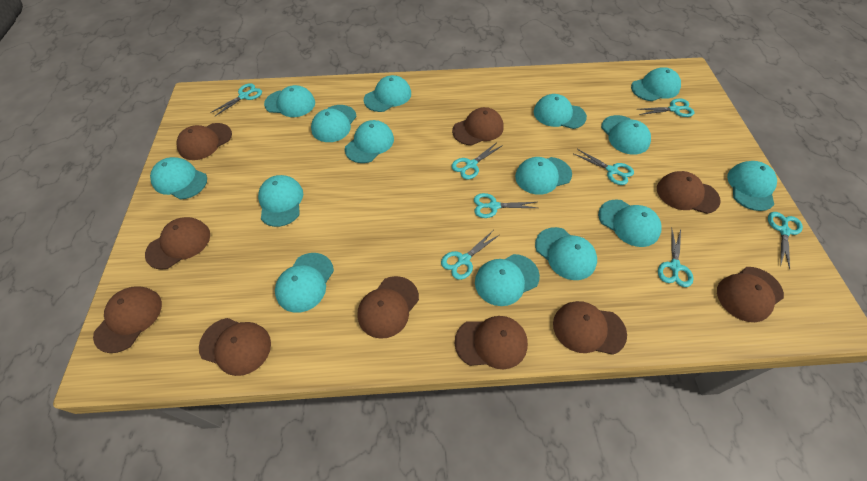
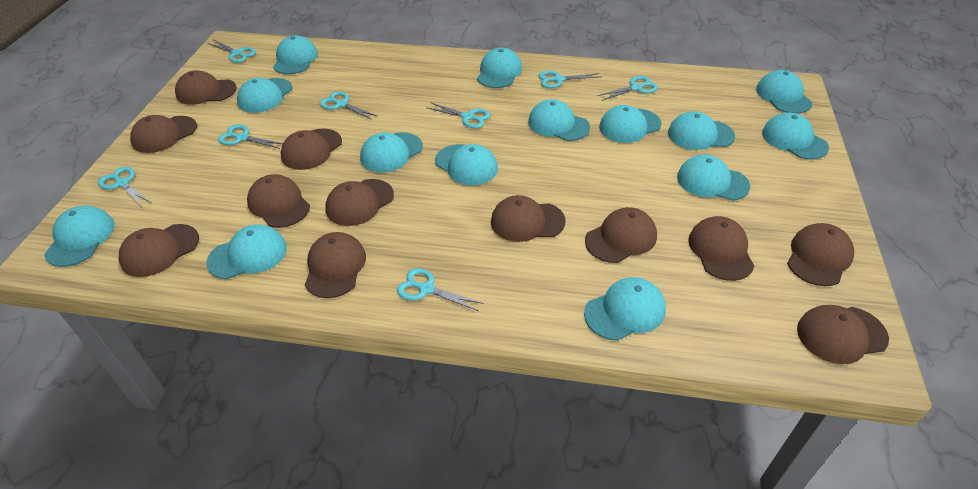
brown cap: 10 -> 12
turquoise cap: 15 -> 14

